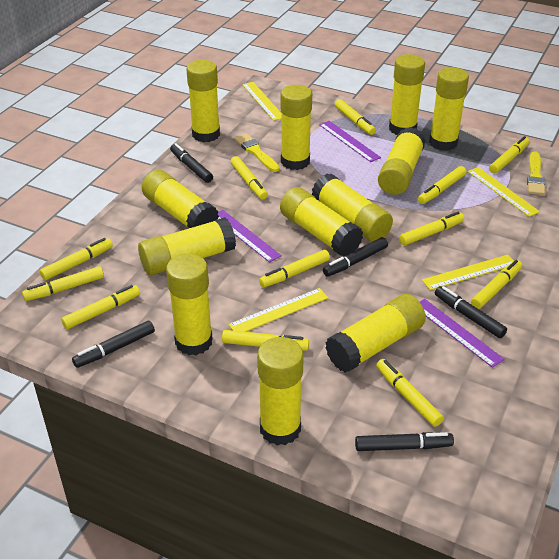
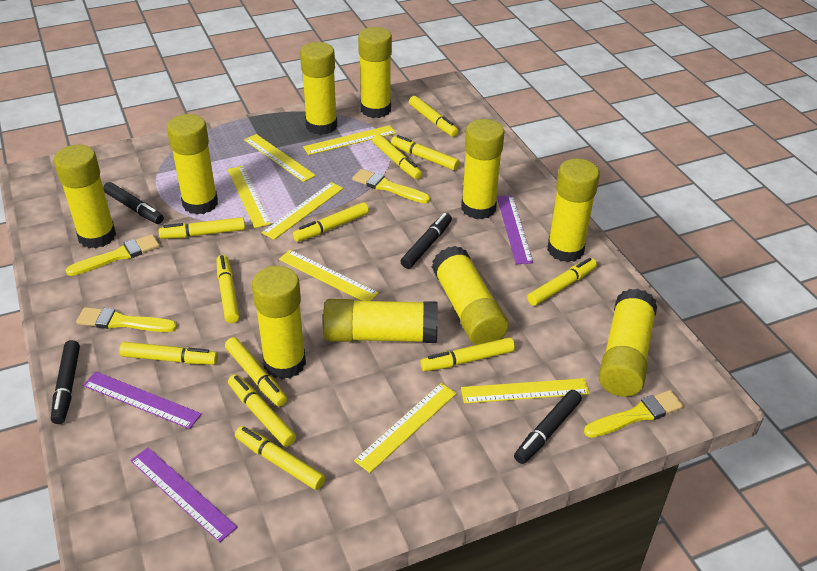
black marker: 5 -> 4
yellow brush: 2 -> 4
yellow glue stick: 12 -> 10
yellow ruler: 4 -> 7

